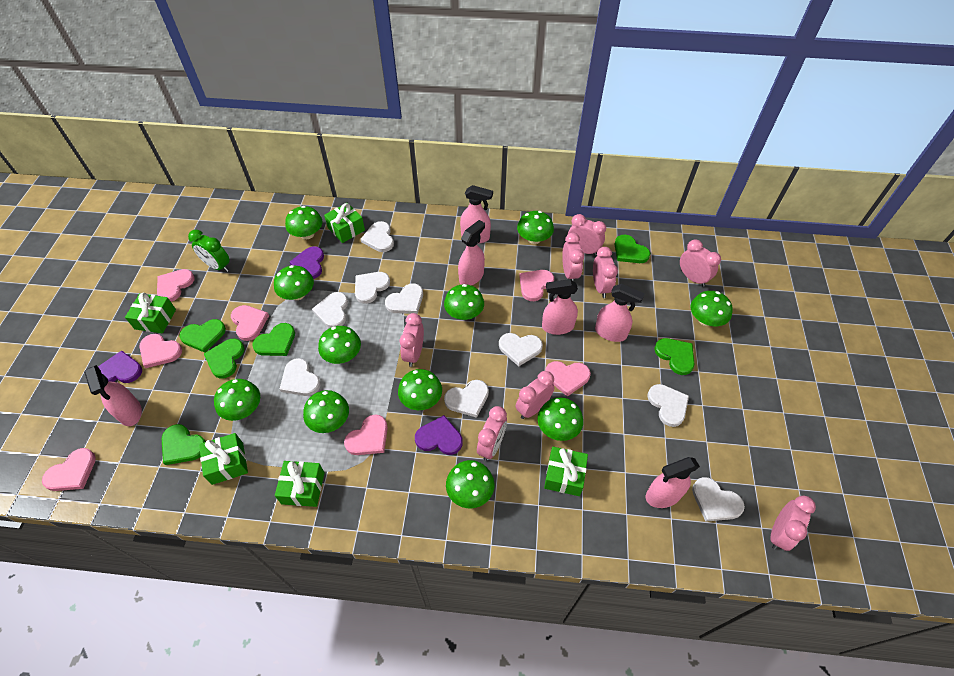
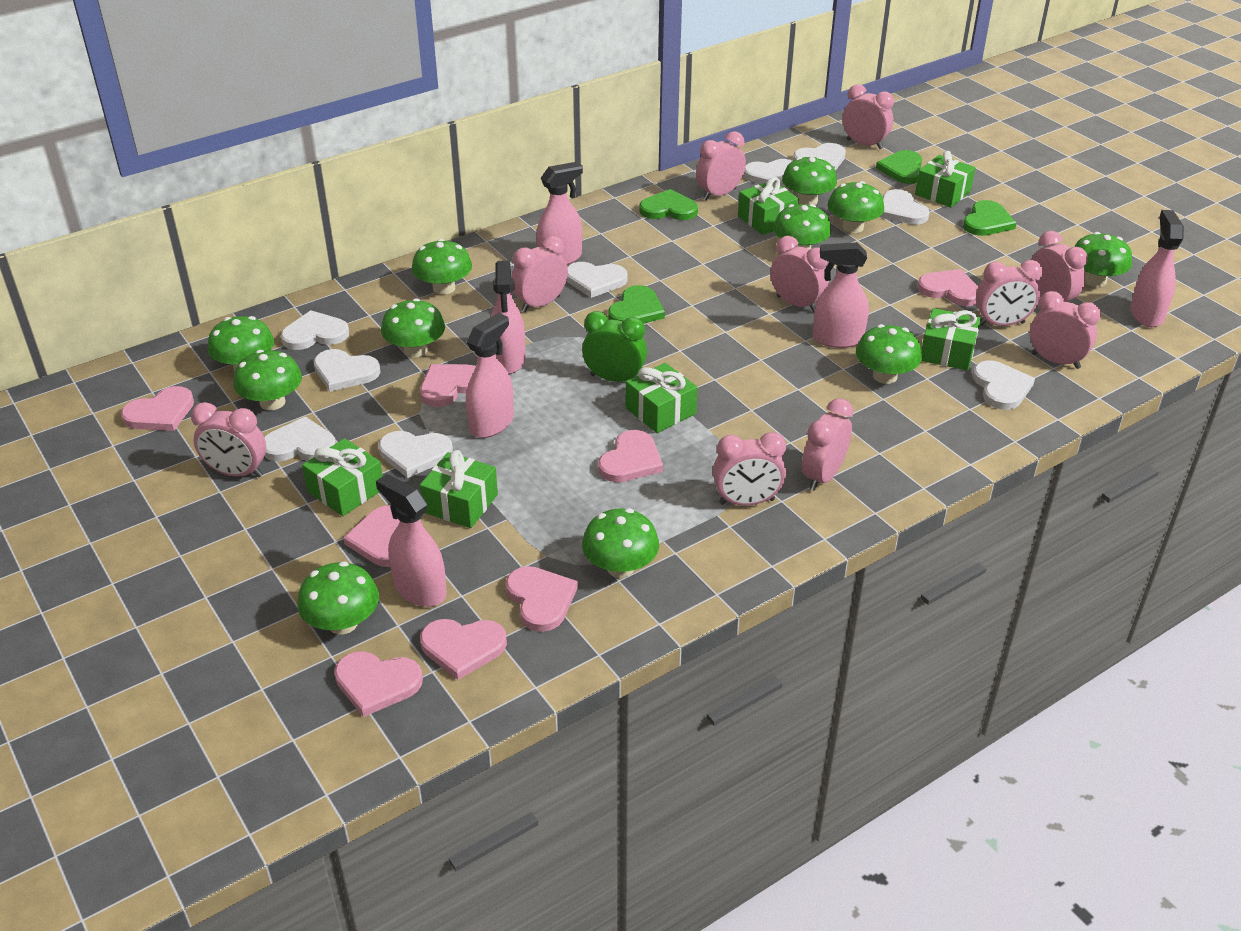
green gift: 5 -> 6
green heart: 6 -> 4
pink clock: 8 -> 10
pink heart: 7 -> 8
purple heart: 3 -> 0

